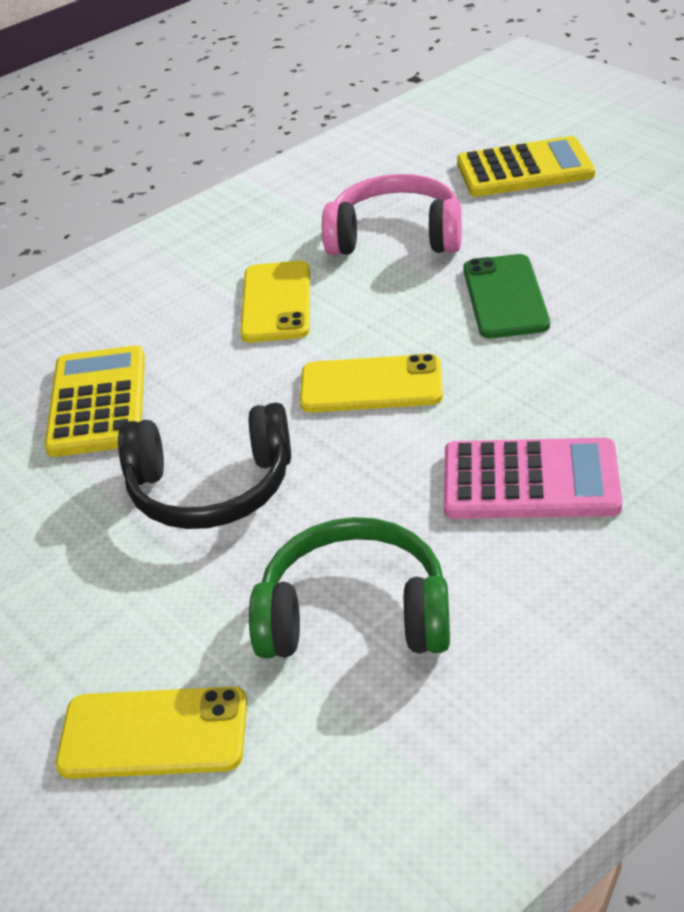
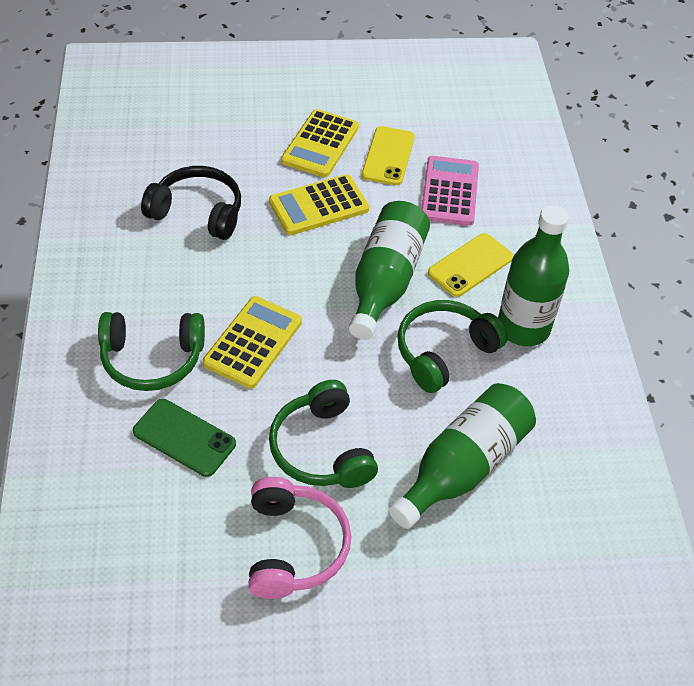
green bottle: 0 -> 3
green headphones: 1 -> 3
yellow calculator: 2 -> 3
yellow phone: 3 -> 2

